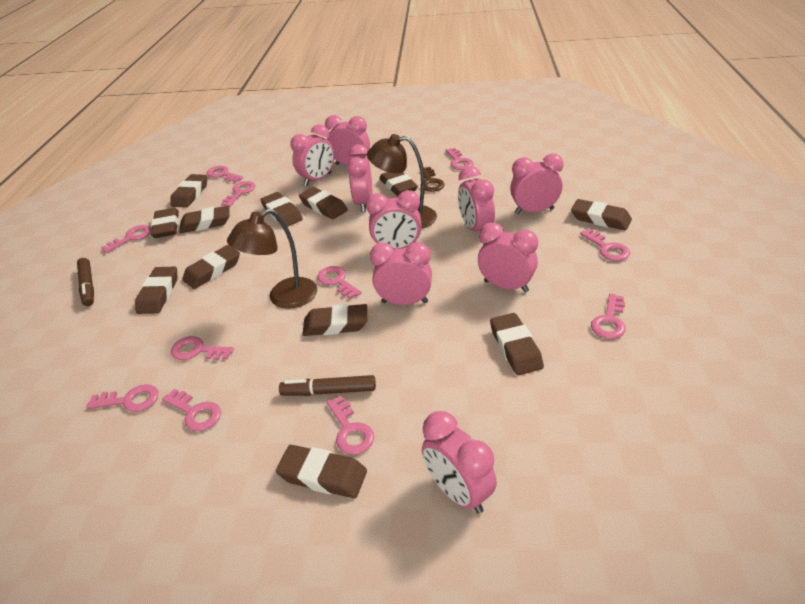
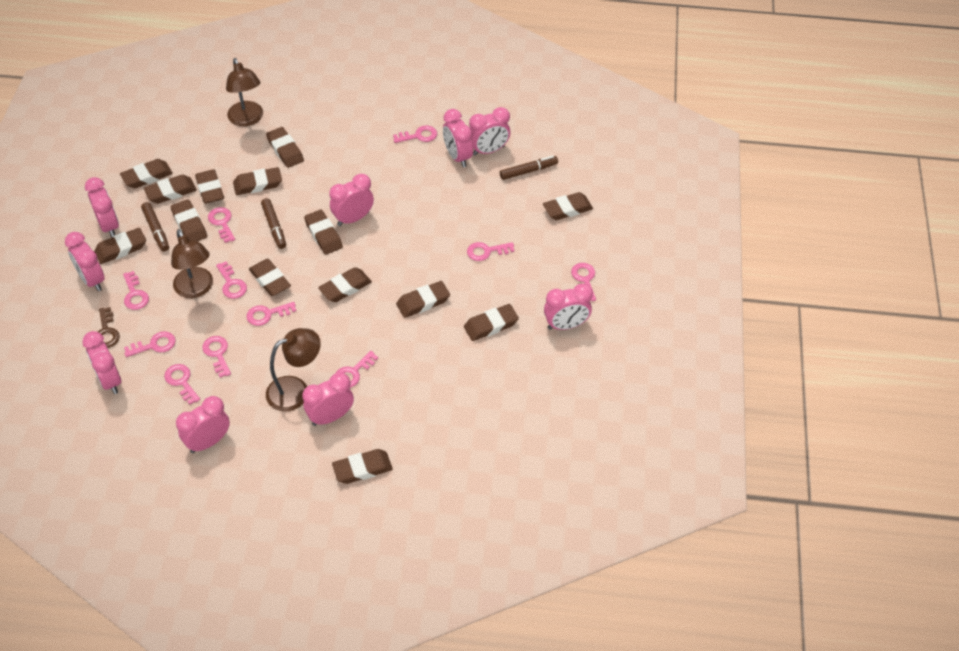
brown eraser: 12 -> 14
brown lamp: 2 -> 3
brown marker: 2 -> 3

